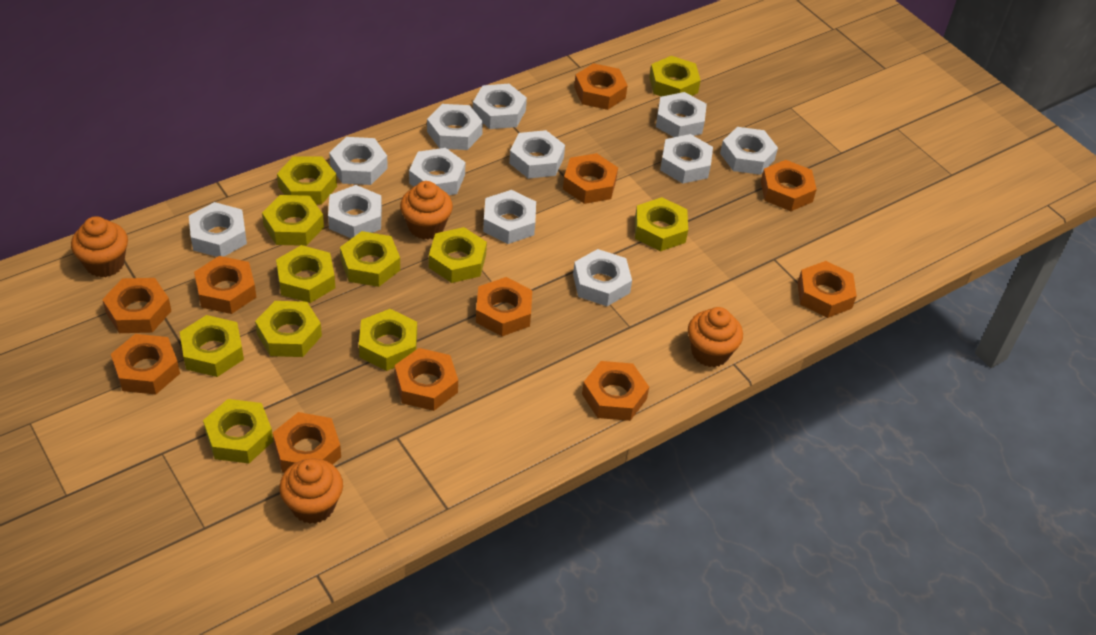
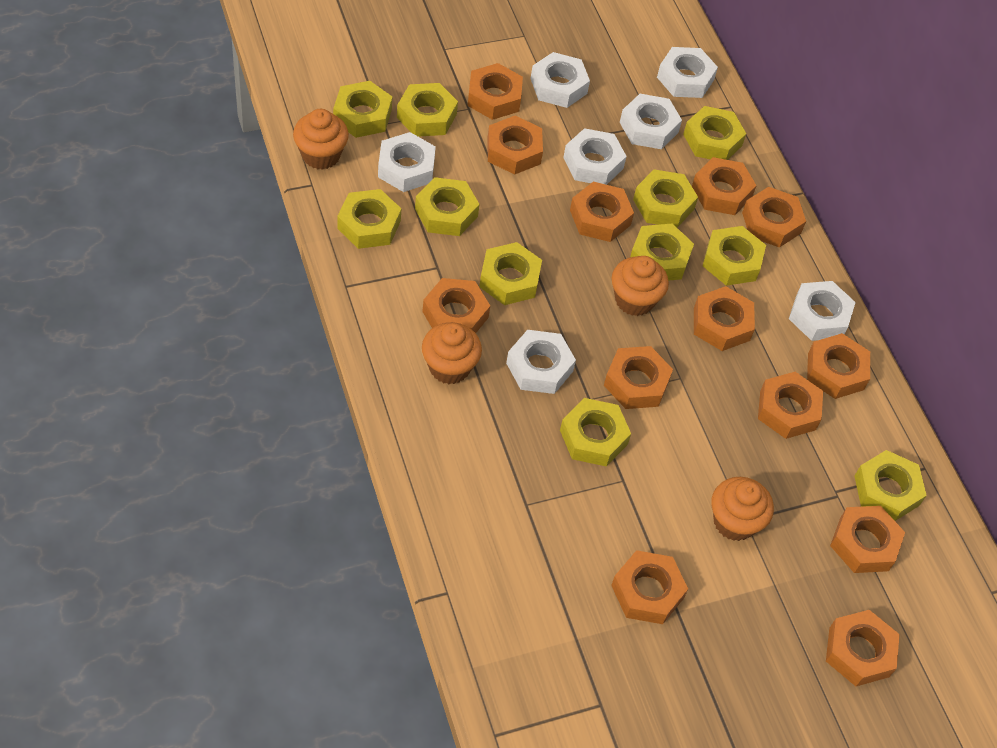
orange nut: 11 -> 13
white nut: 12 -> 7

